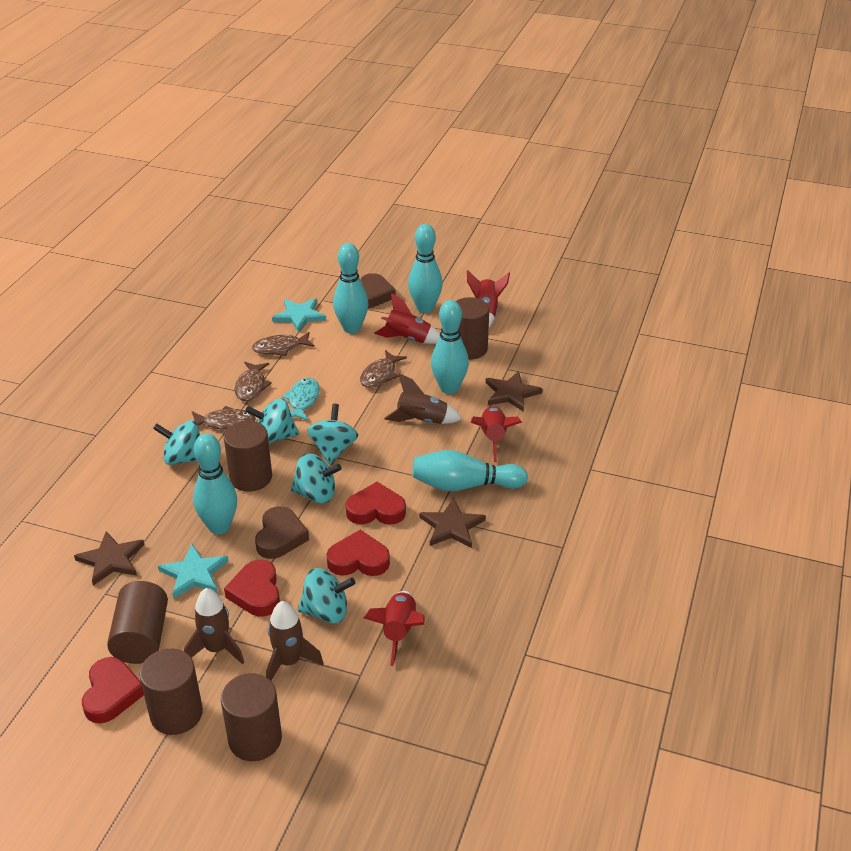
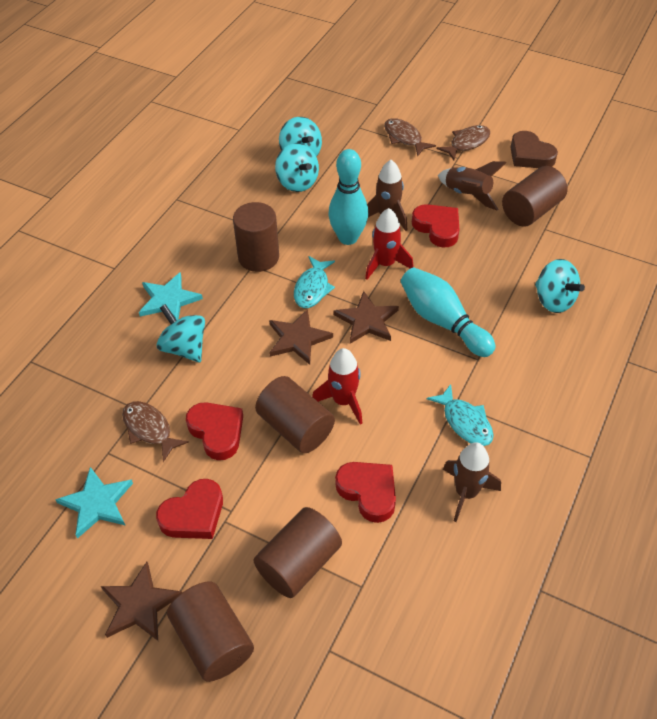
brown fish: 4 -> 3
brown heart: 2 -> 1
red rocket: 4 -> 2
turquoise bowling pin: 5 -> 2
turquoise fish: 1 -> 2
turquoise spinning top: 5 -> 4

